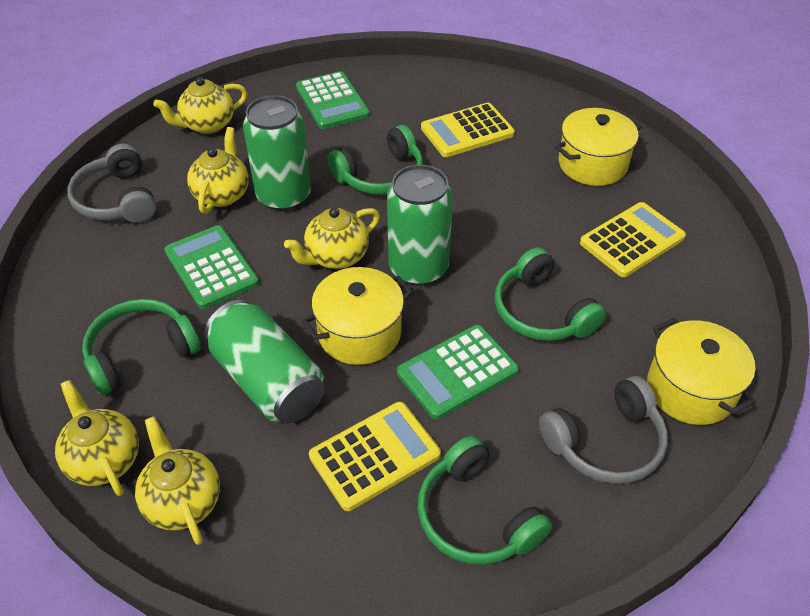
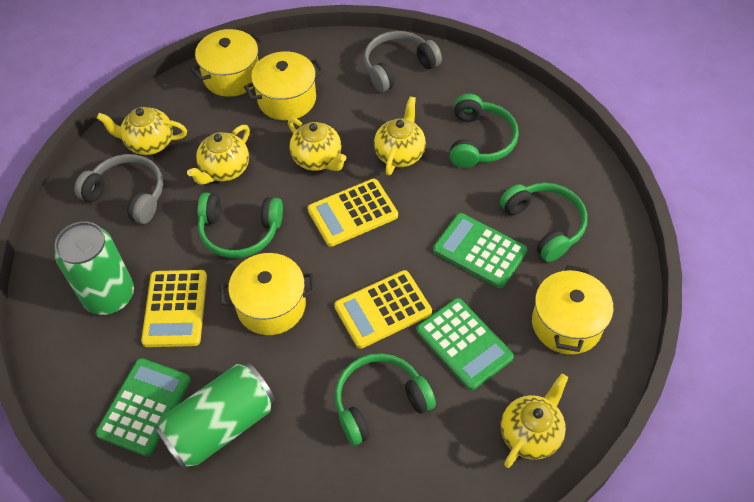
green can: 3 -> 2
yellow pot: 3 -> 4

